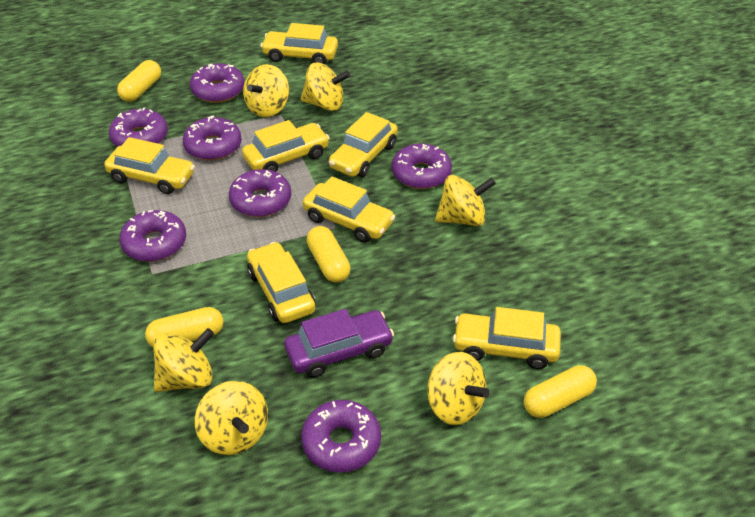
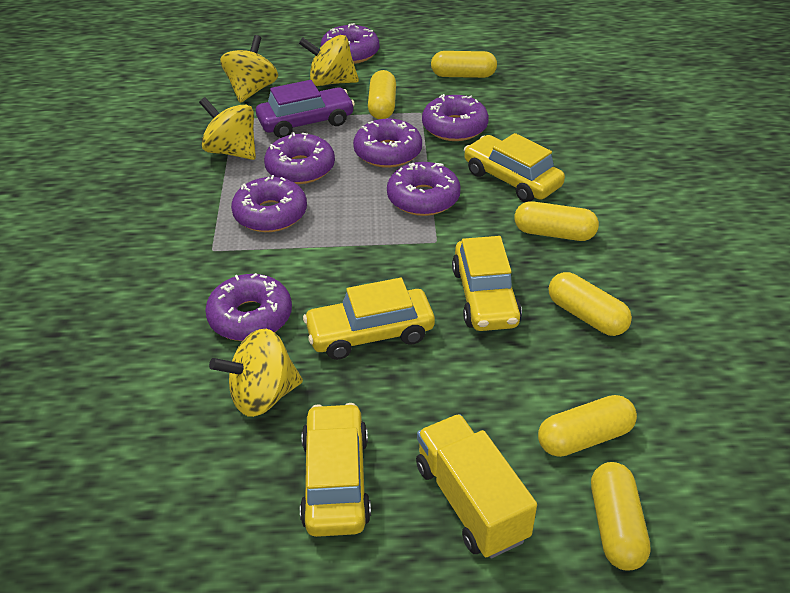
yellow capsule: 4 -> 6
yellow car: 7 -> 4
yellow spinning top: 6 -> 4
yellow truck: 0 -> 1

